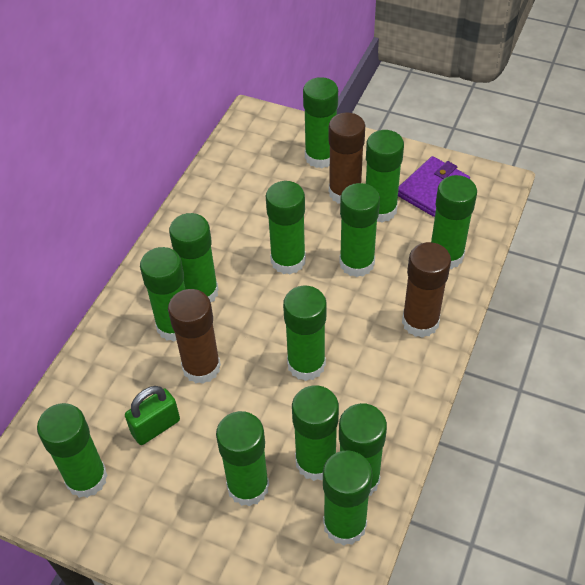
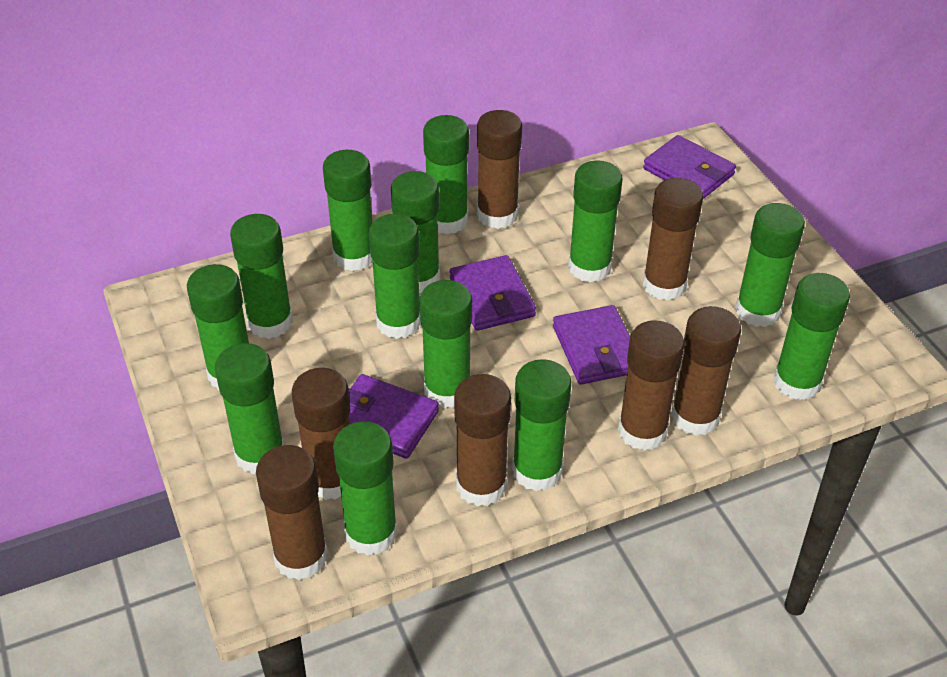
brown glue stick: 3 -> 7
green padlock: 1 -> 0
purple wallet: 1 -> 4

